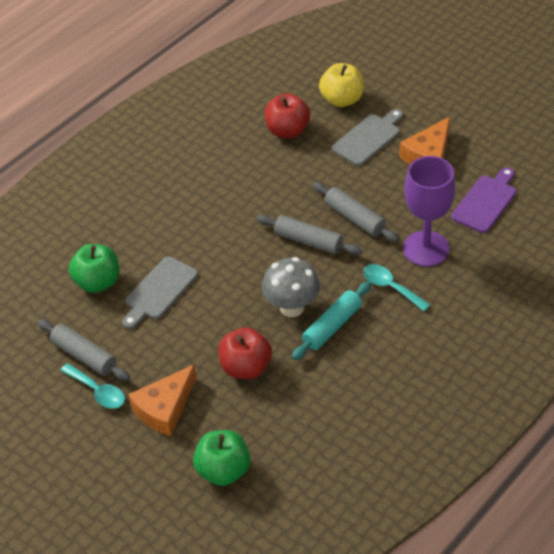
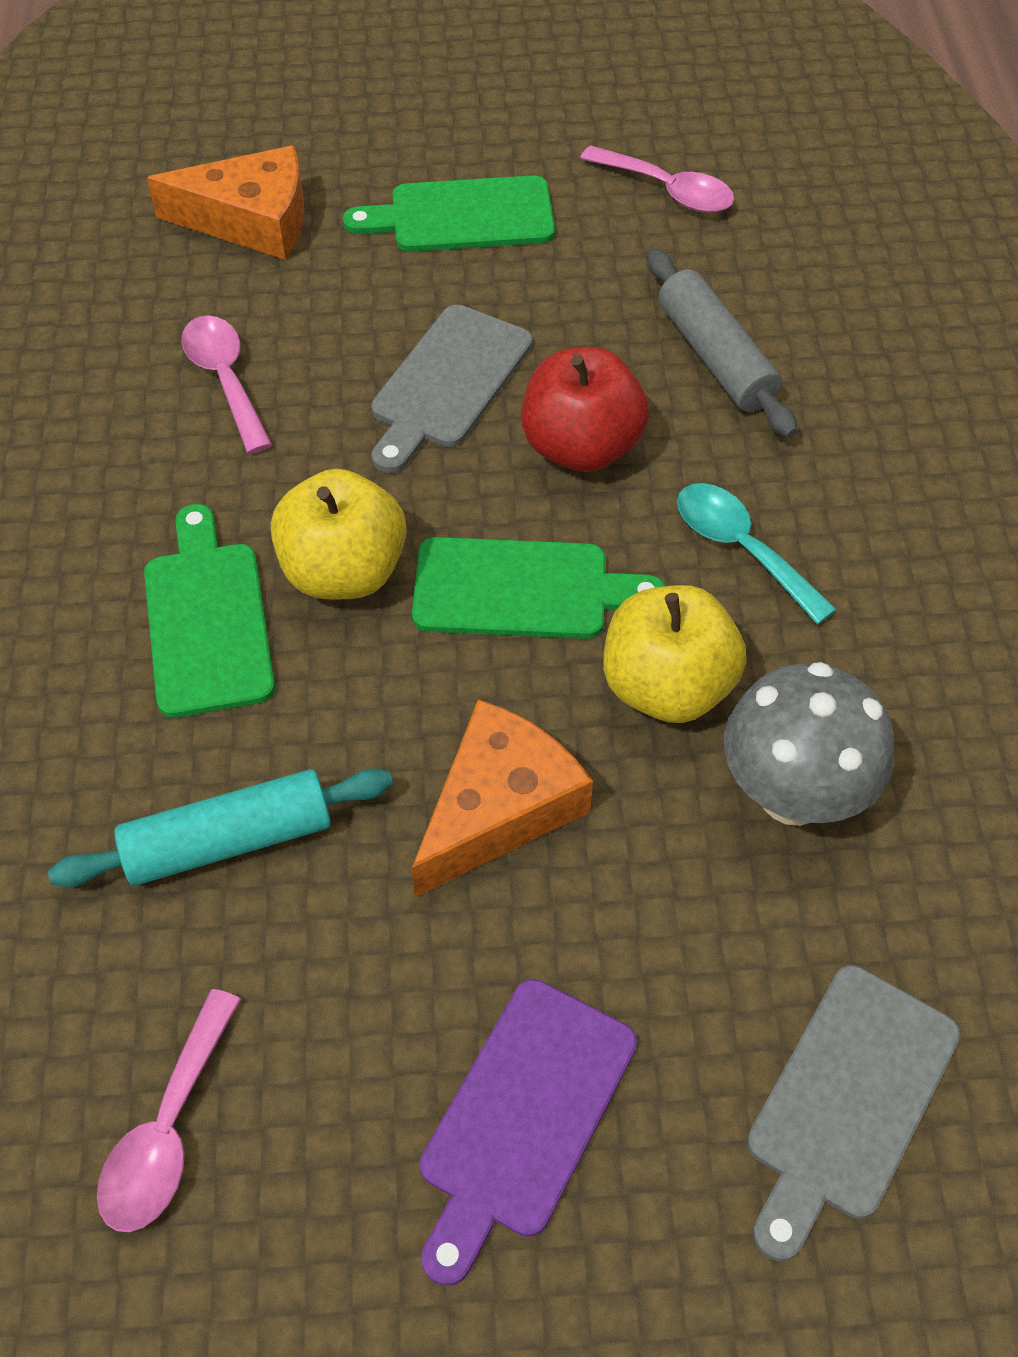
green apple: 2 -> 0
green cutting board: 0 -> 3
grey rolling pin: 3 -> 1
pink spoon: 0 -> 3
purple goblet: 1 -> 0
red apple: 2 -> 1
turquoise spoon: 2 -> 1
yellow apple: 1 -> 2

